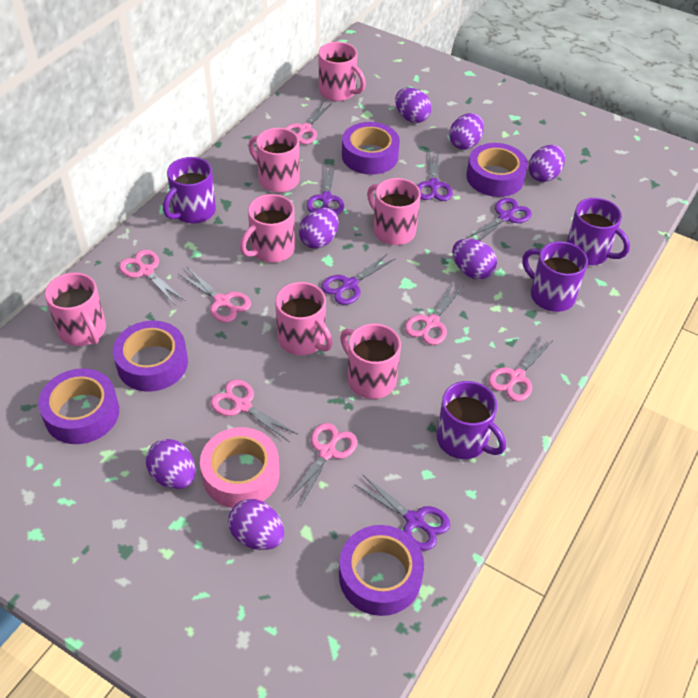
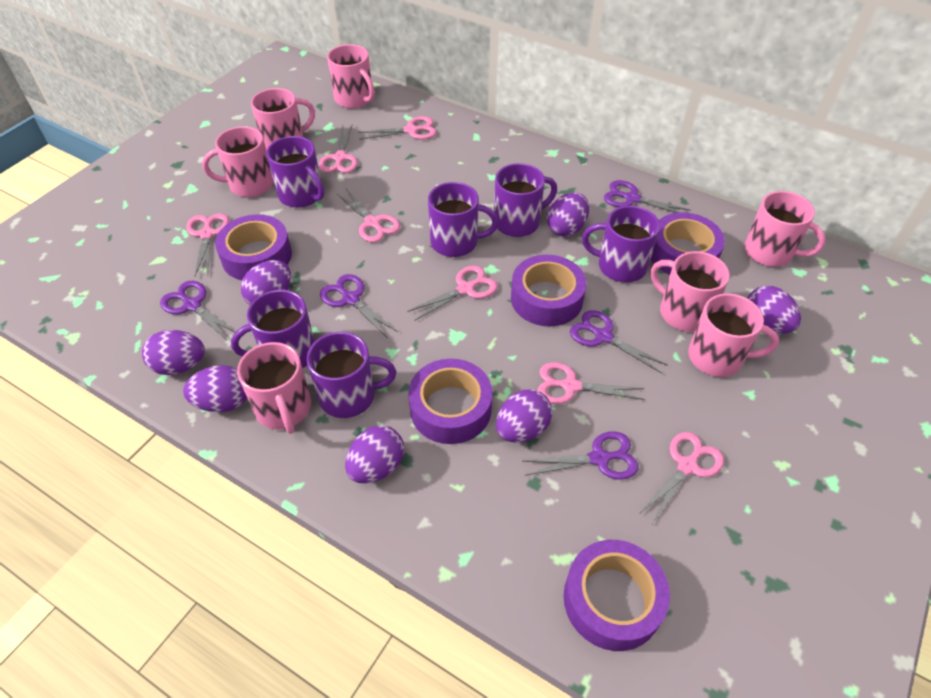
pink tape: 1 -> 0
purple mug: 4 -> 6

